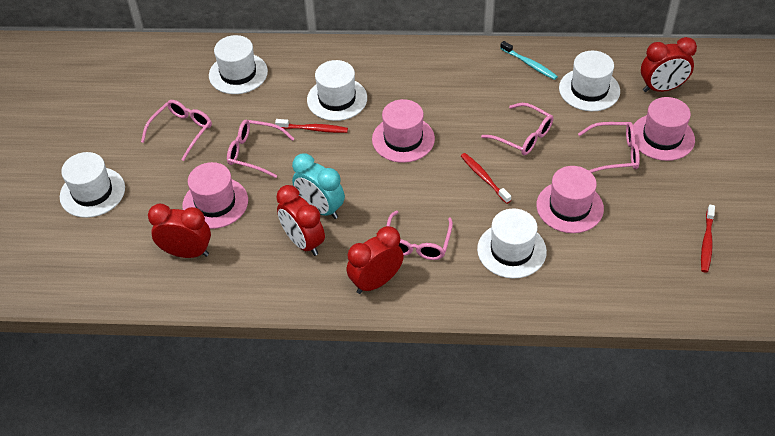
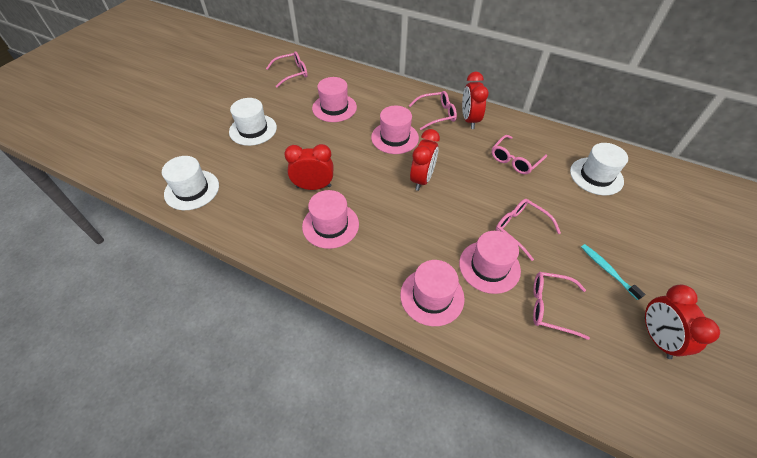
pink hat: 4 -> 5
red toothbrush: 3 -> 0
turquoise clock: 1 -> 0
white hat: 5 -> 3

